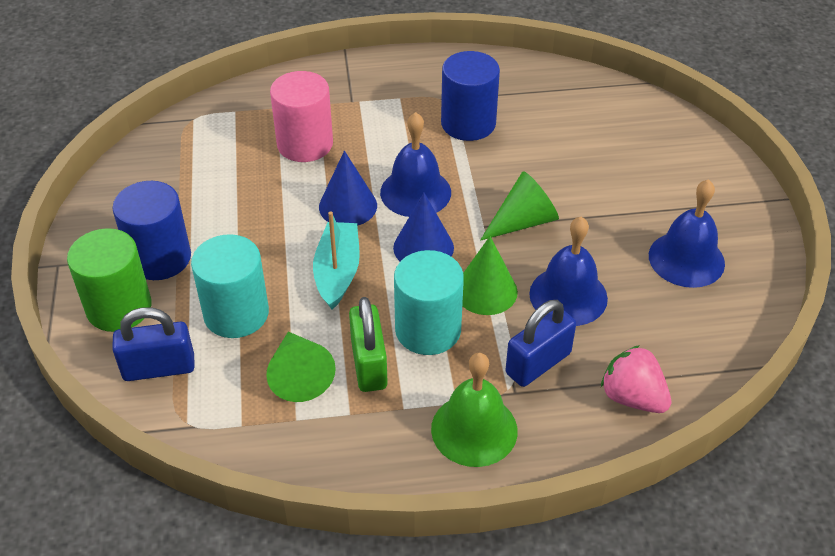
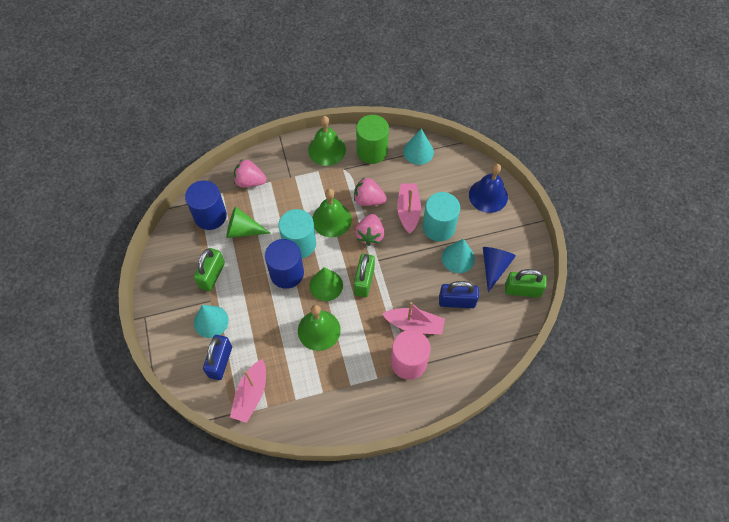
blue bell: 3 -> 1
blue cone: 2 -> 1
green bell: 1 -> 3
green cone: 3 -> 2
green padlock: 1 -> 3
pink boat: 0 -> 3
pink strawberry: 1 -> 3
turquoise boat: 1 -> 0
turquoise cone: 0 -> 3

